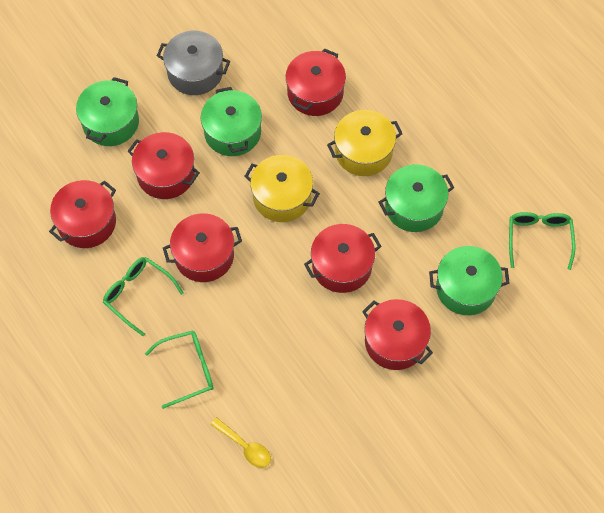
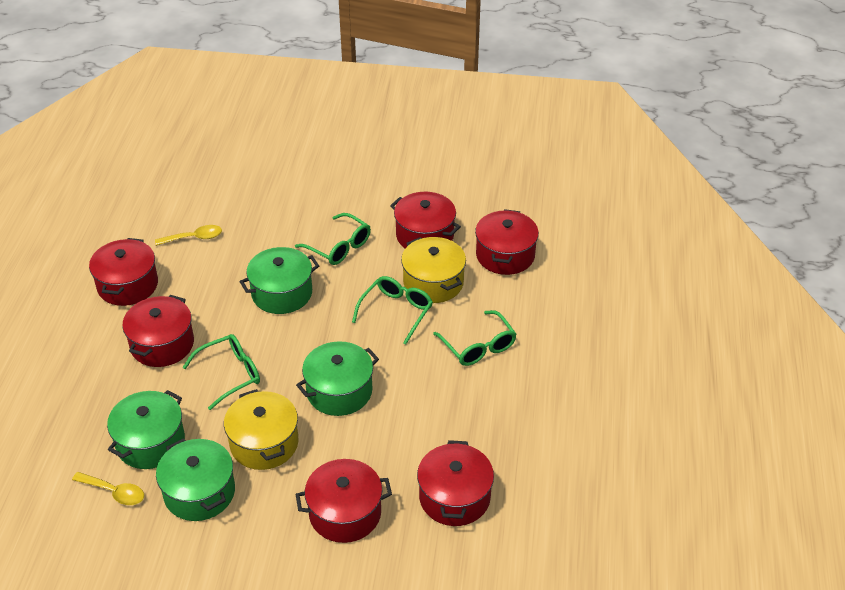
green glasses: 3 -> 4
grey pot: 1 -> 0
yellow spoon: 1 -> 2

